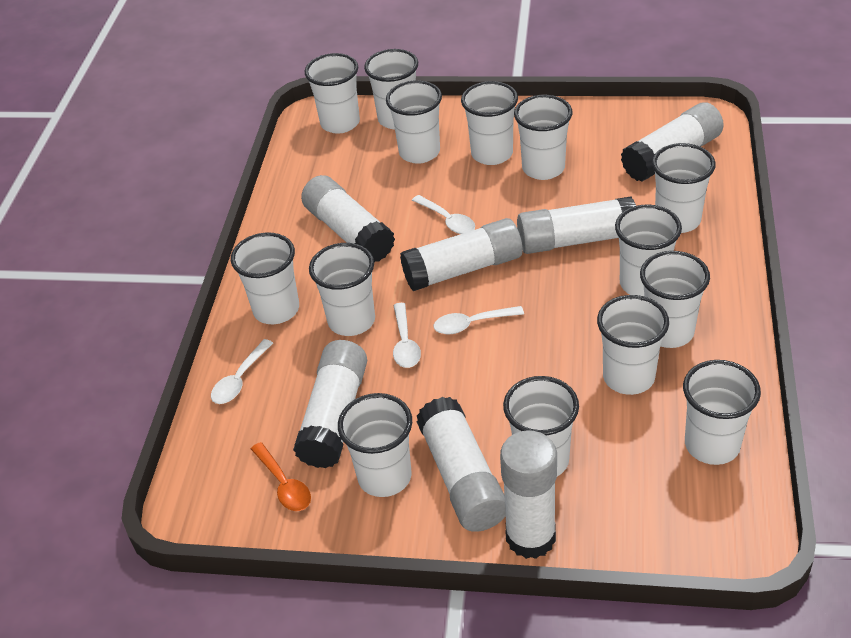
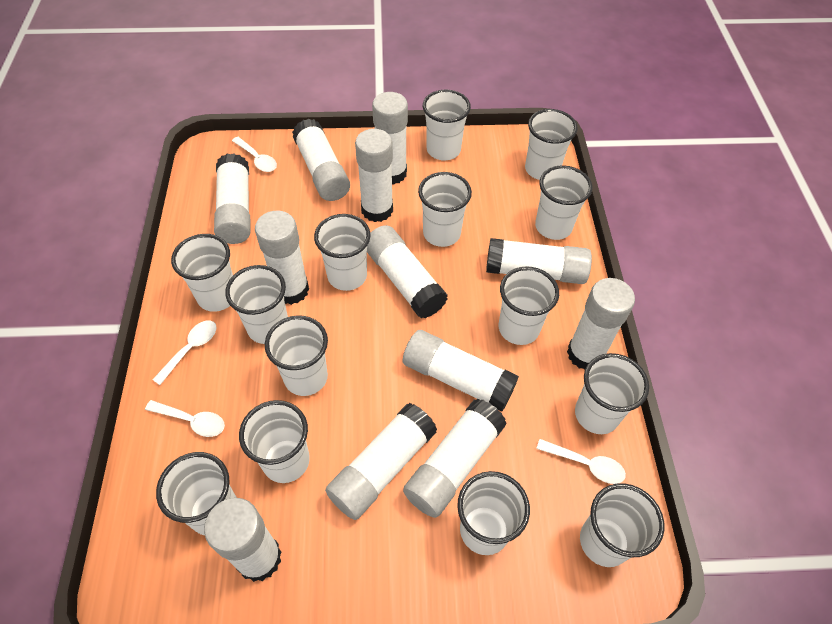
orange spoon: 1 -> 0
white glue stick: 7 -> 12

